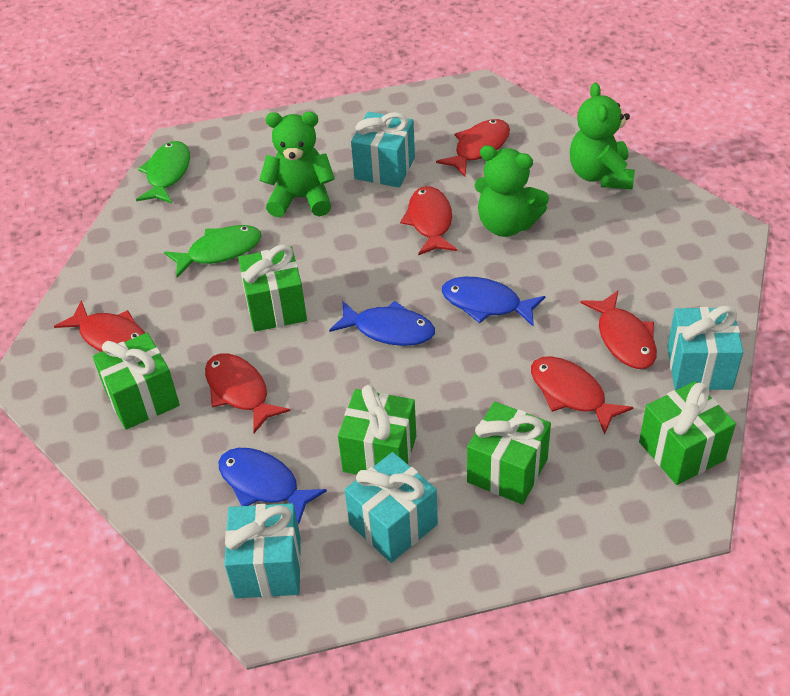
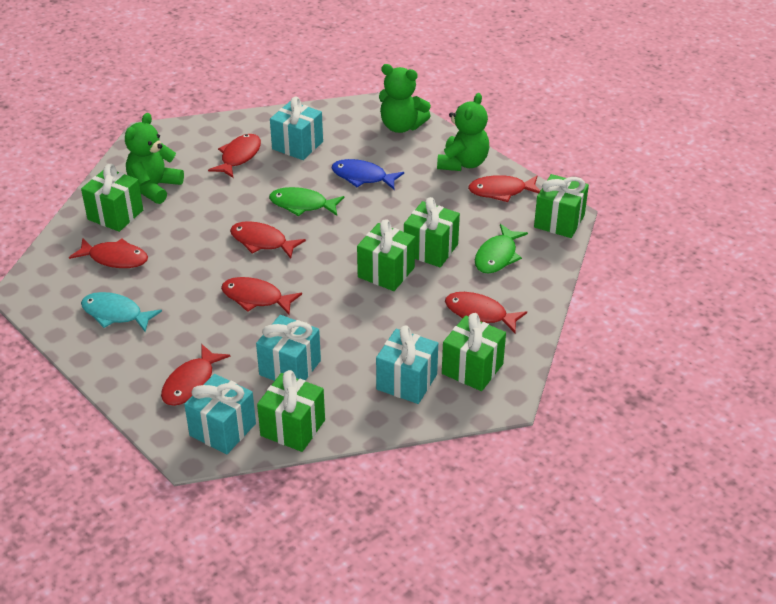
blue fish: 3 -> 1
green gift: 5 -> 6
red fish: 6 -> 7
turquoise fish: 0 -> 1

